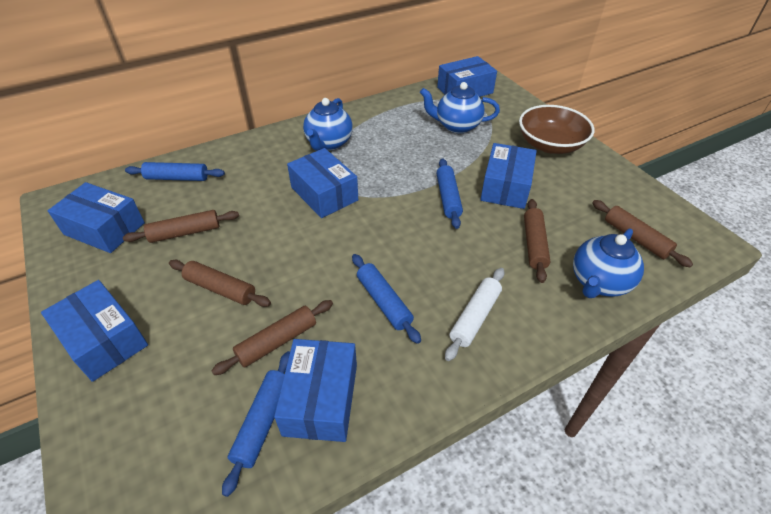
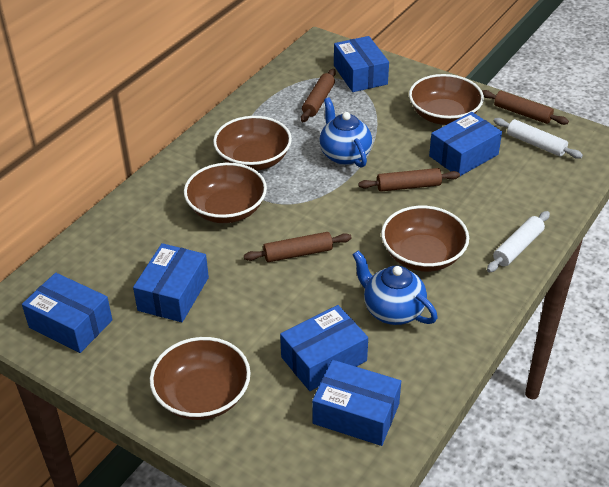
blue rolling pin: 4 -> 0
blue teapot: 3 -> 2
brown bowl: 1 -> 5
brown rolling pin: 5 -> 4
white rolling pin: 1 -> 2

